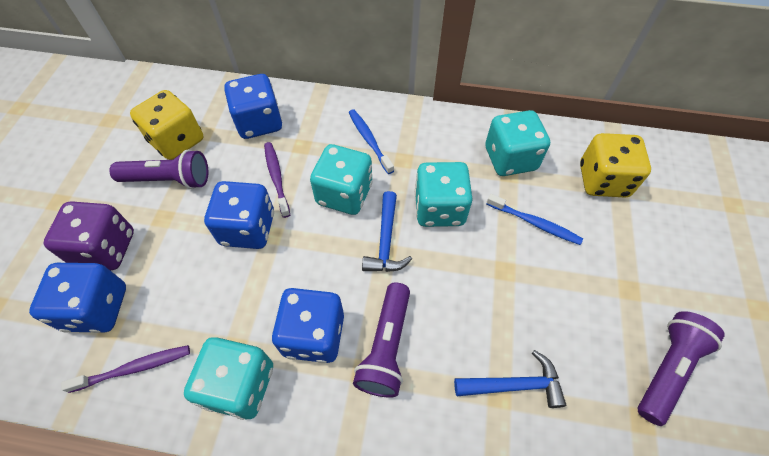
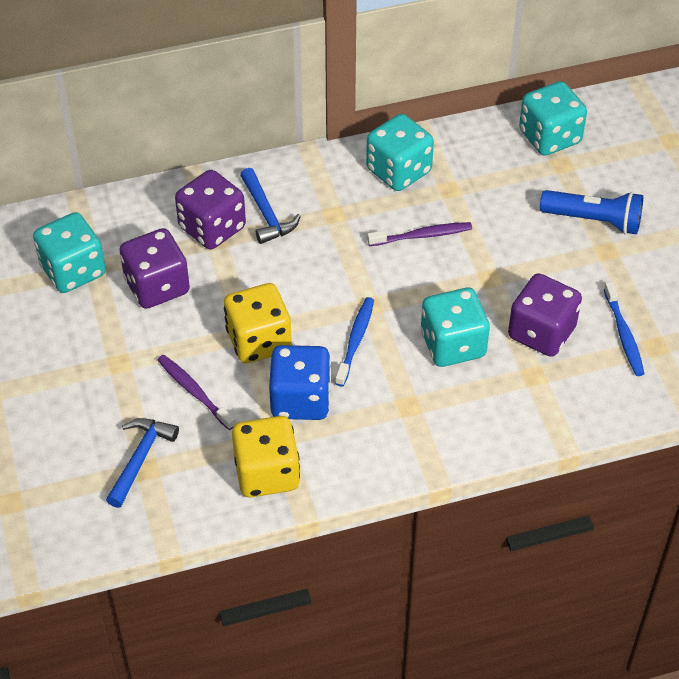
blue dice: 4 -> 1
blue flashlight: 0 -> 1
purple dice: 1 -> 3
purple flashlight: 3 -> 0

